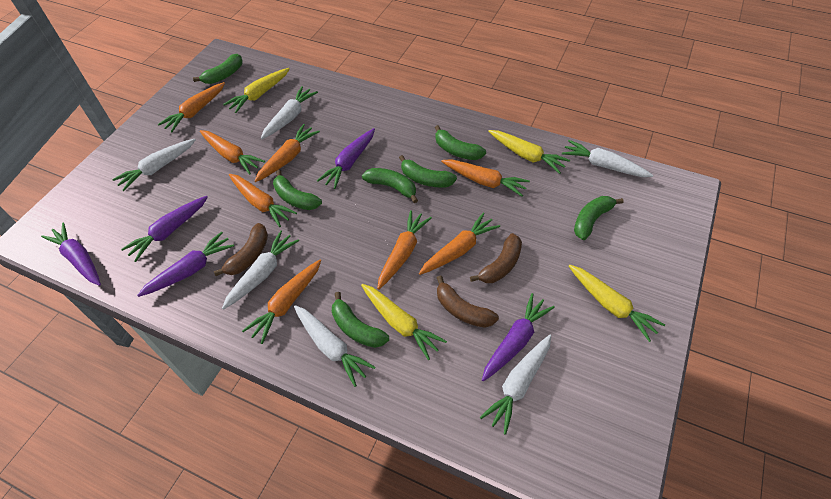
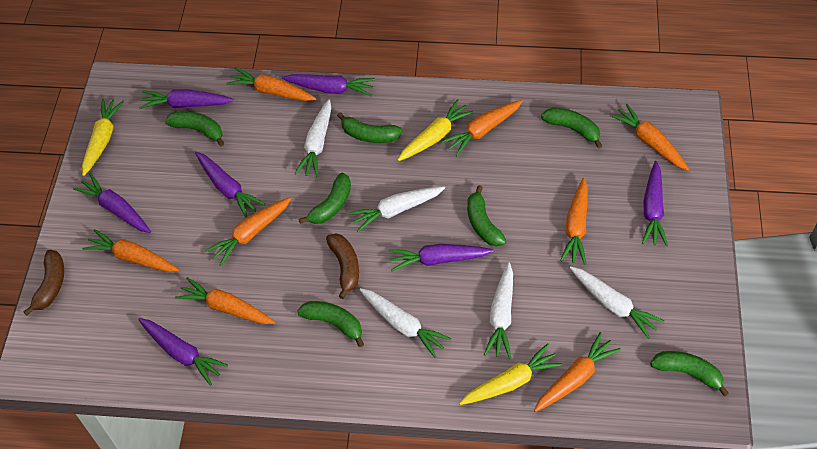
brown banana: 3 -> 2
purple carrot: 5 -> 7
white carrot: 6 -> 5
yellow carrot: 4 -> 3

